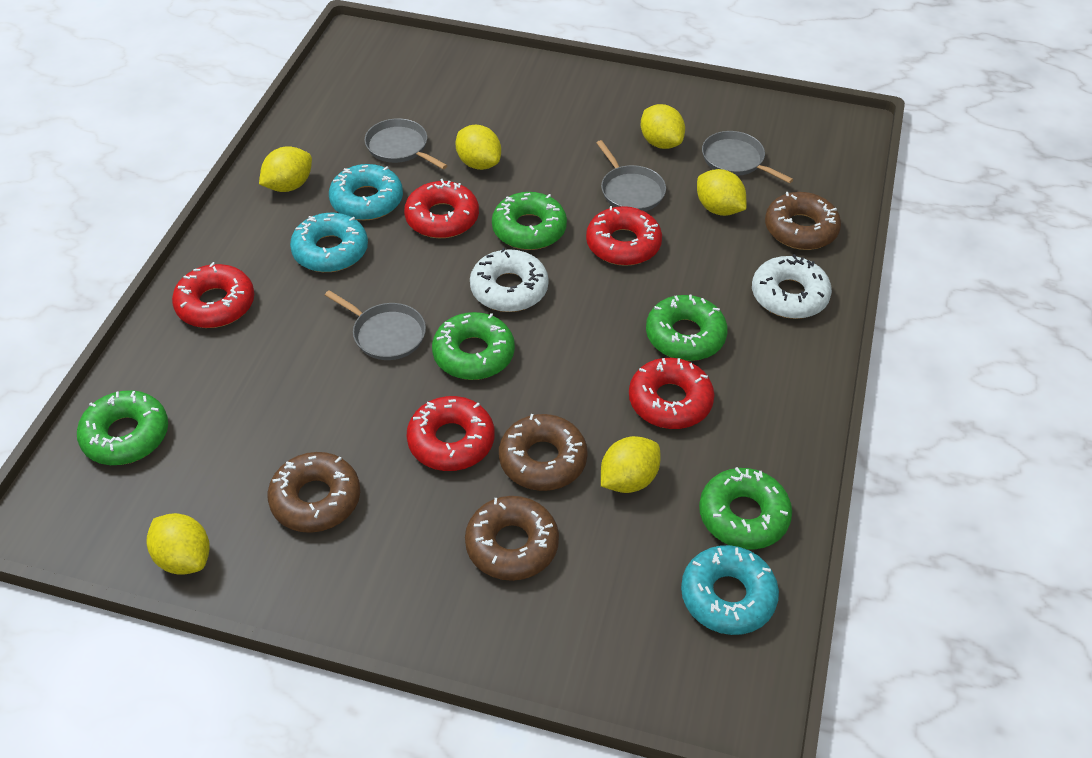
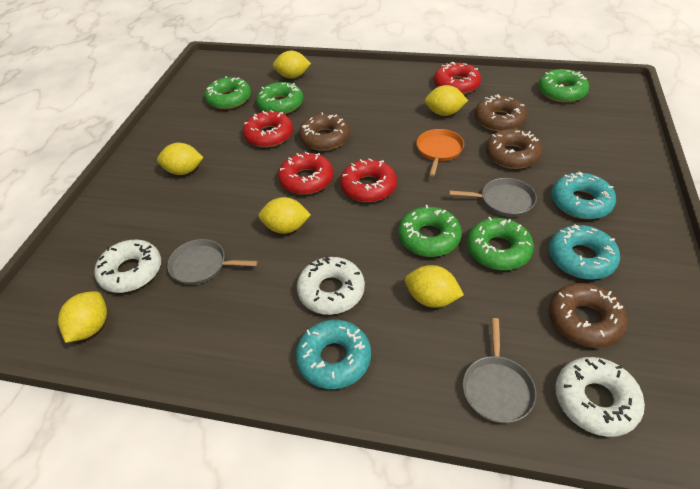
grey pan: 4 -> 3
orange pan: 0 -> 1
red donut: 5 -> 4
white donut: 2 -> 3

